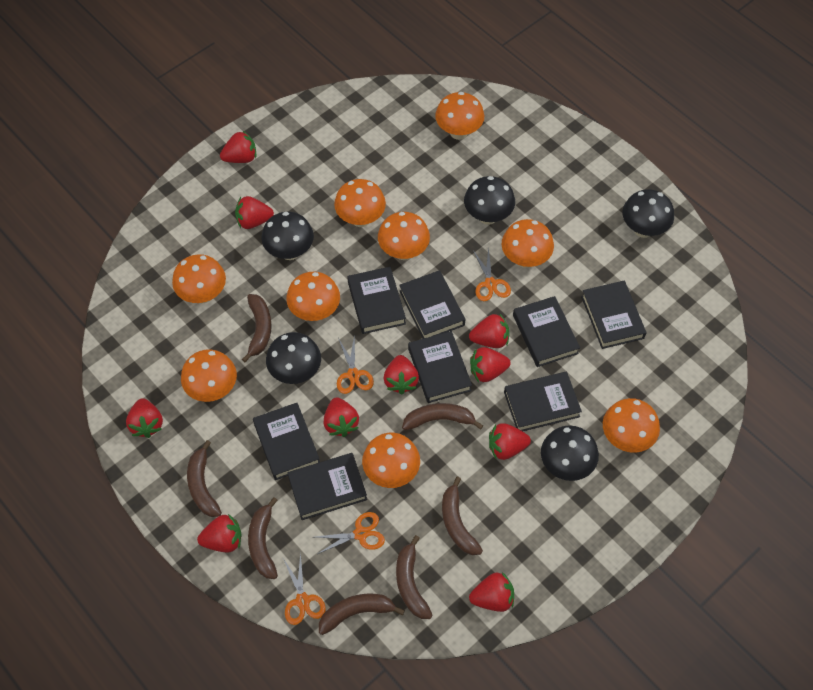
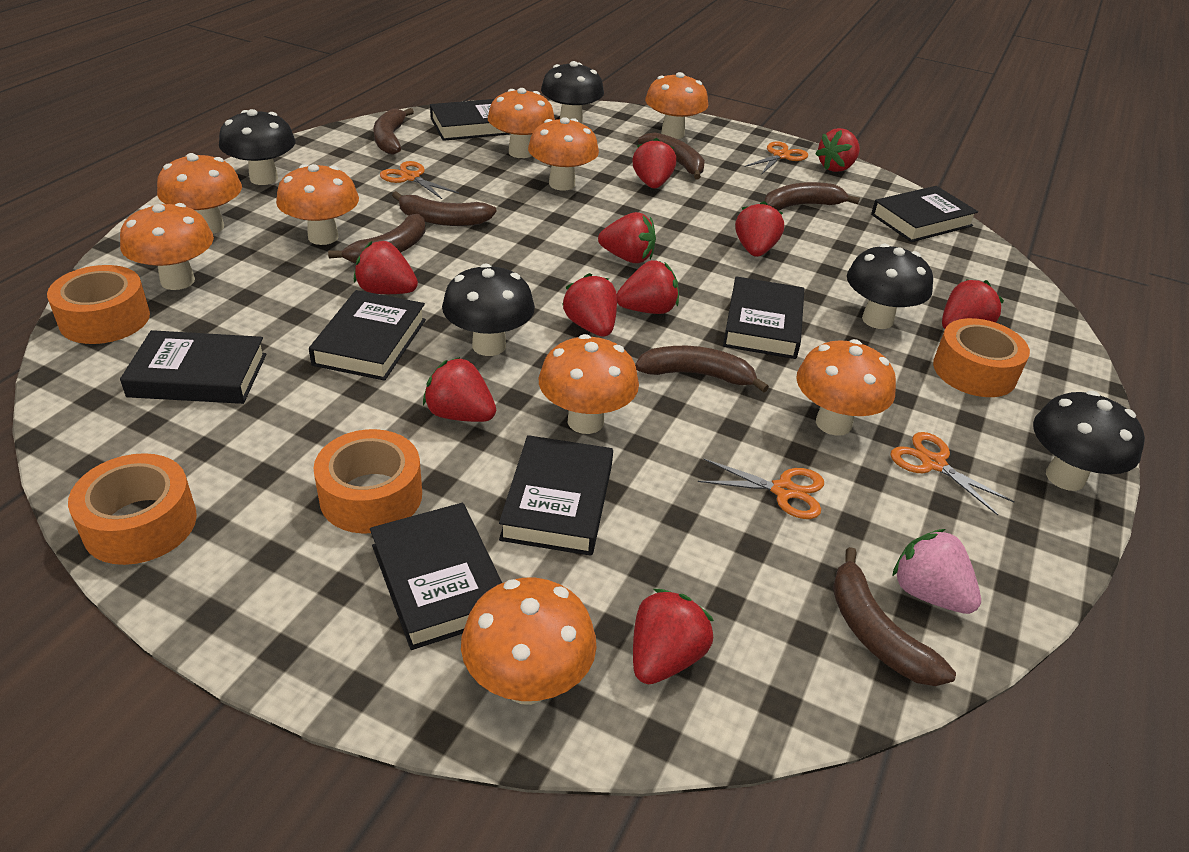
black book: 8 -> 7
orange tape: 0 -> 4
pink strawberry: 0 -> 1

